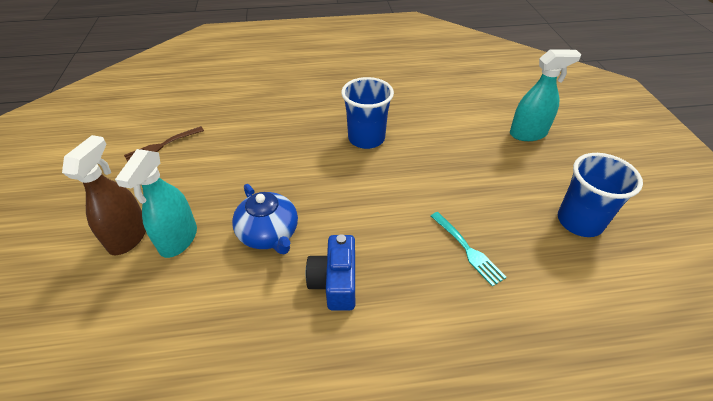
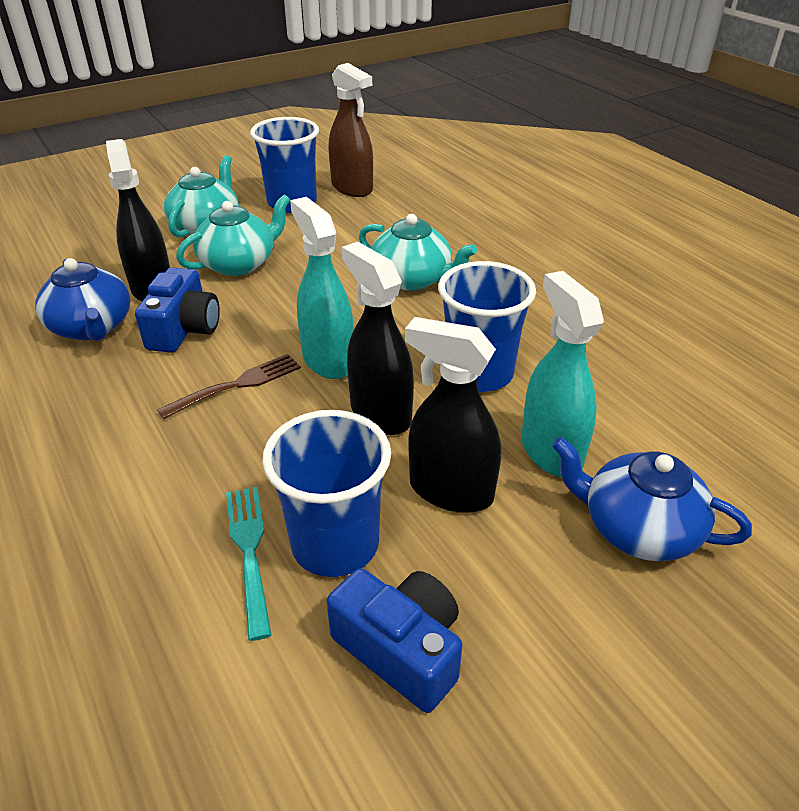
black spray bottle: 0 -> 3
blue camera: 1 -> 2
blue cup: 2 -> 3
blue teapot: 1 -> 2
turquoise teapot: 0 -> 3

